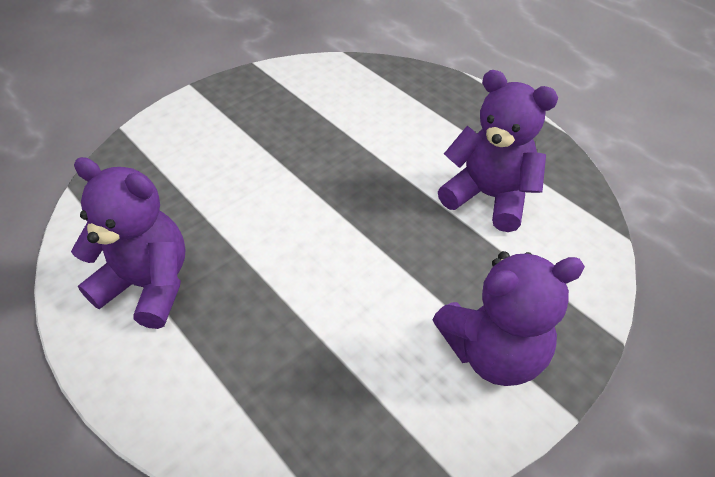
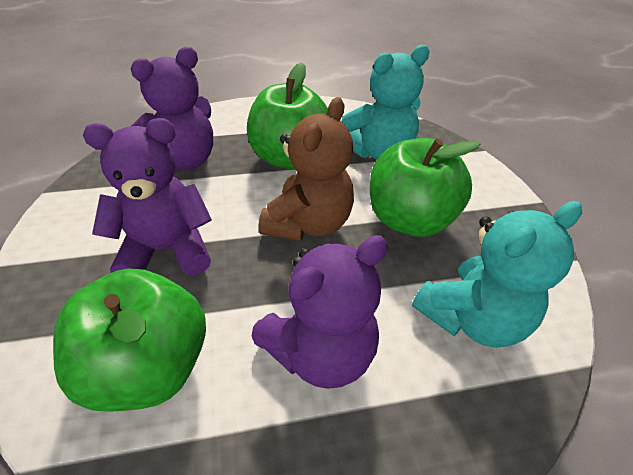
brown teddy bear: 0 -> 1
green apple: 0 -> 3
turquoise teddy bear: 0 -> 2

